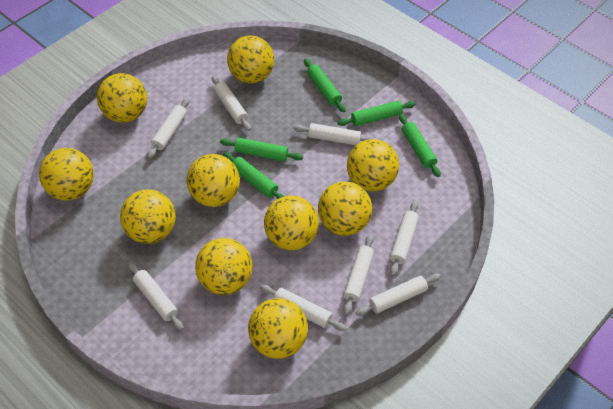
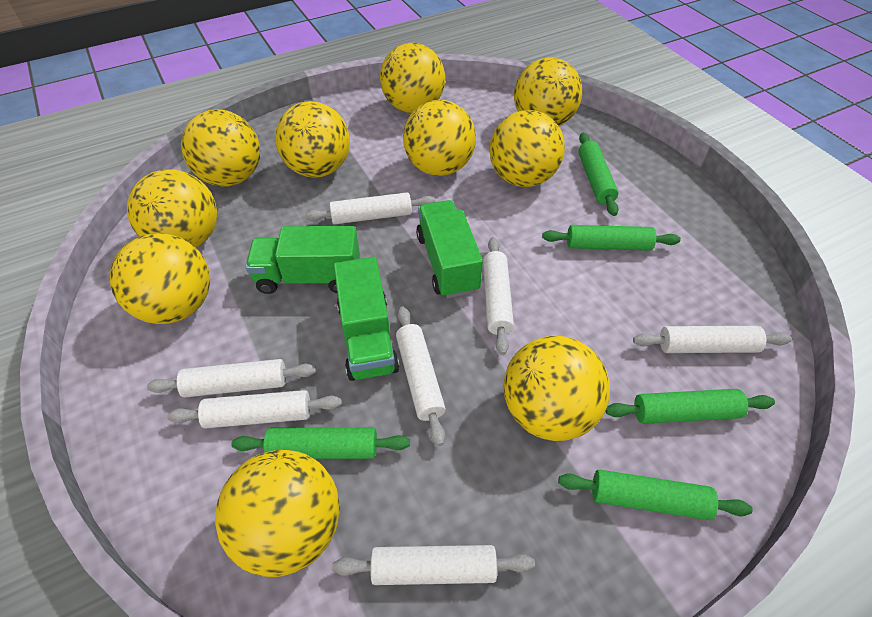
green truck: 0 -> 3
white rolling pin: 8 -> 7

